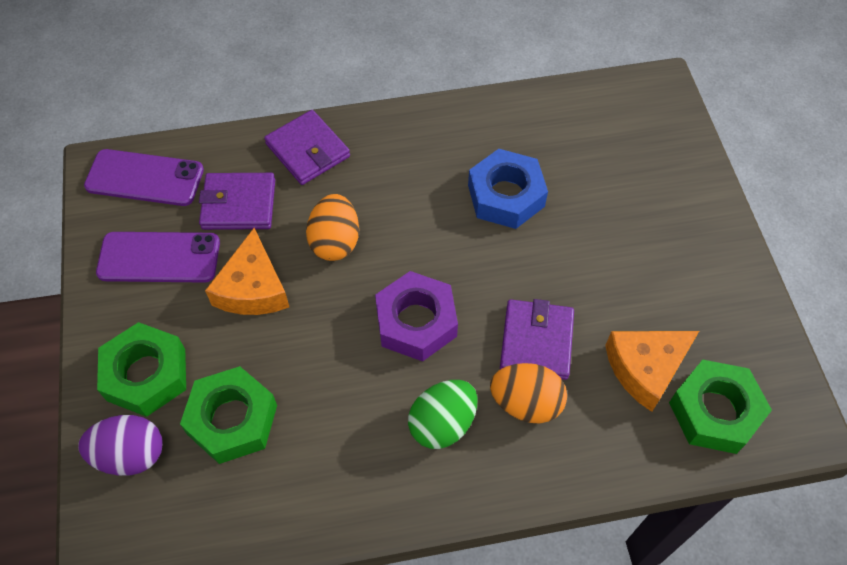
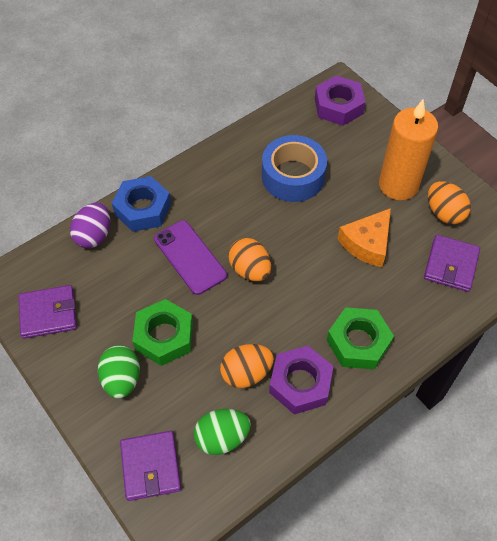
blue tape: 0 -> 1
green egg: 1 -> 2
green nut: 3 -> 2
orange candle: 0 -> 1
orange cheese: 2 -> 1
orange egg: 2 -> 3
purple nut: 1 -> 2
purple phone: 2 -> 1

